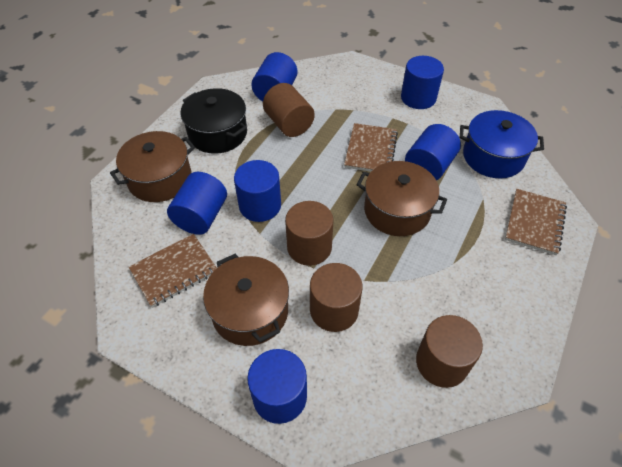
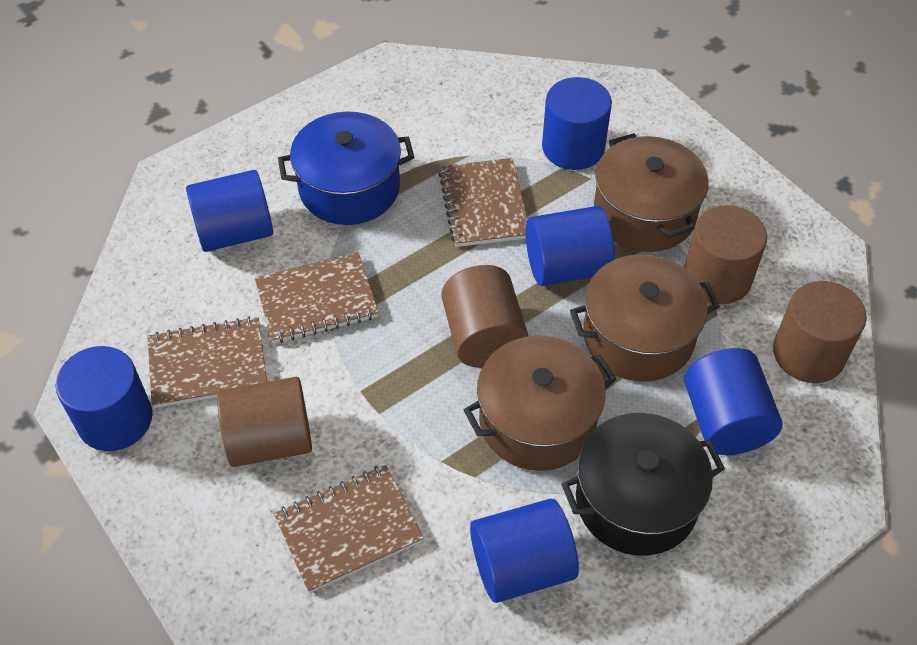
brown notebook: 3 -> 4

